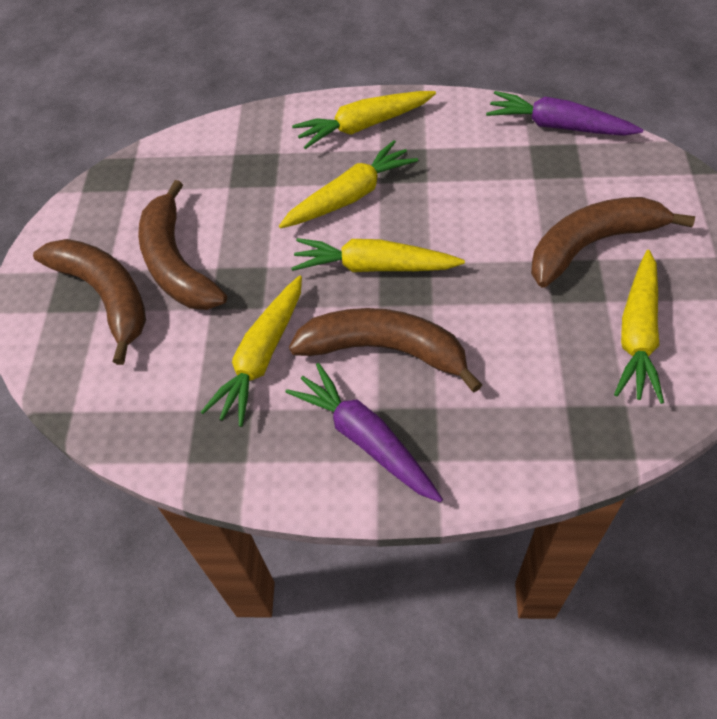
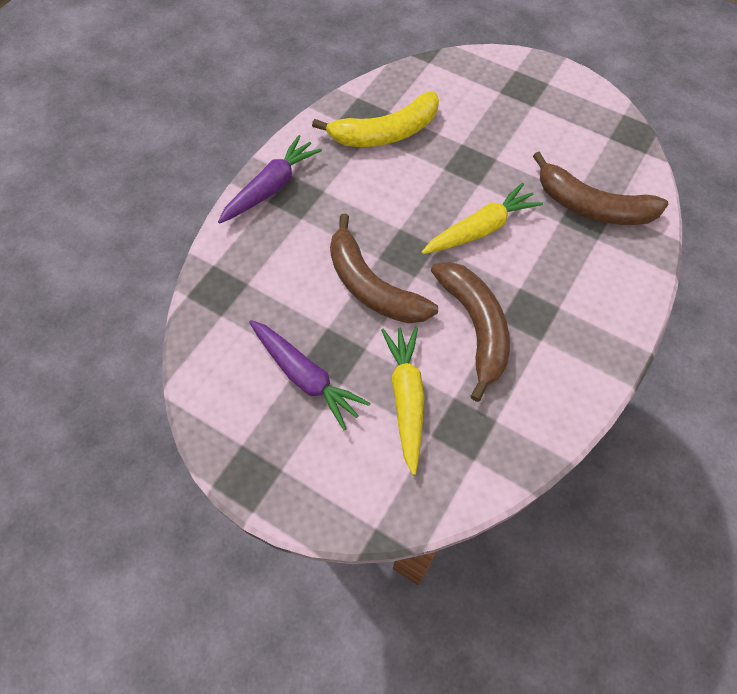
brown banana: 4 -> 3
yellow banana: 0 -> 1
yellow carrot: 5 -> 2

